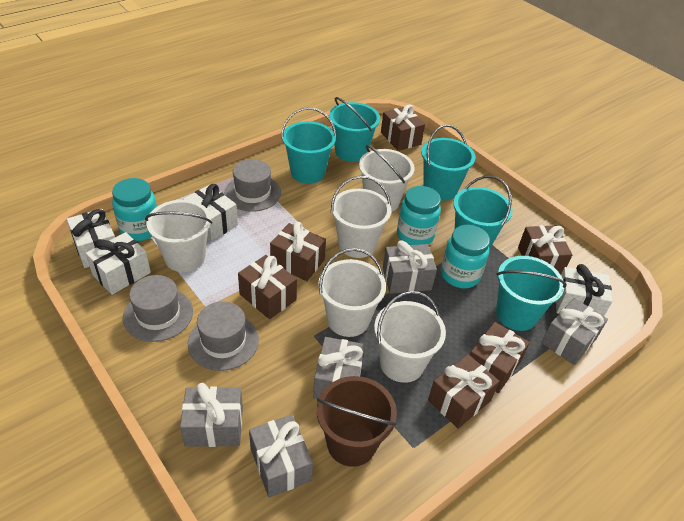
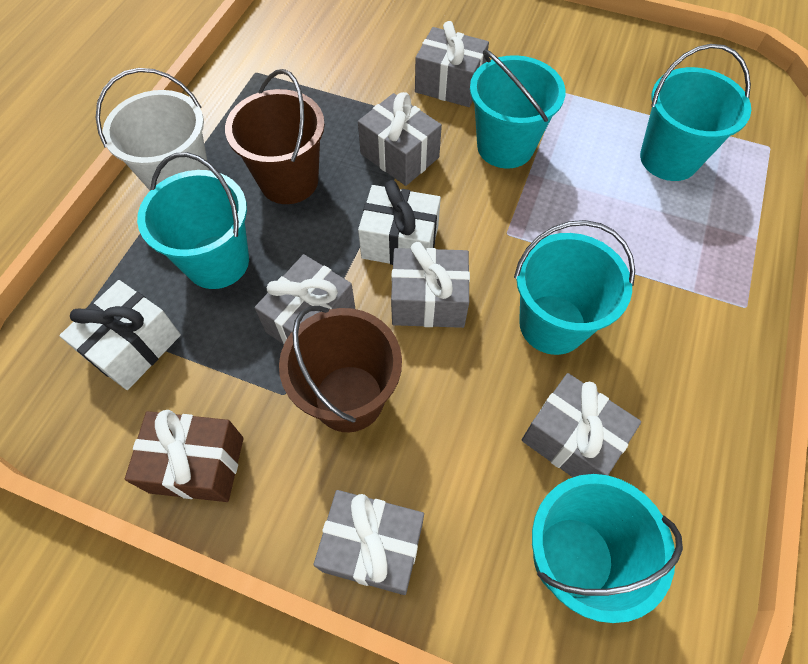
brown bucket: 1 -> 2
brown gift: 6 -> 1
grey gift: 5 -> 6
grey hat: 3 -> 0
turquoise jar: 3 -> 0
white bucket: 5 -> 1
white gift: 4 -> 2

